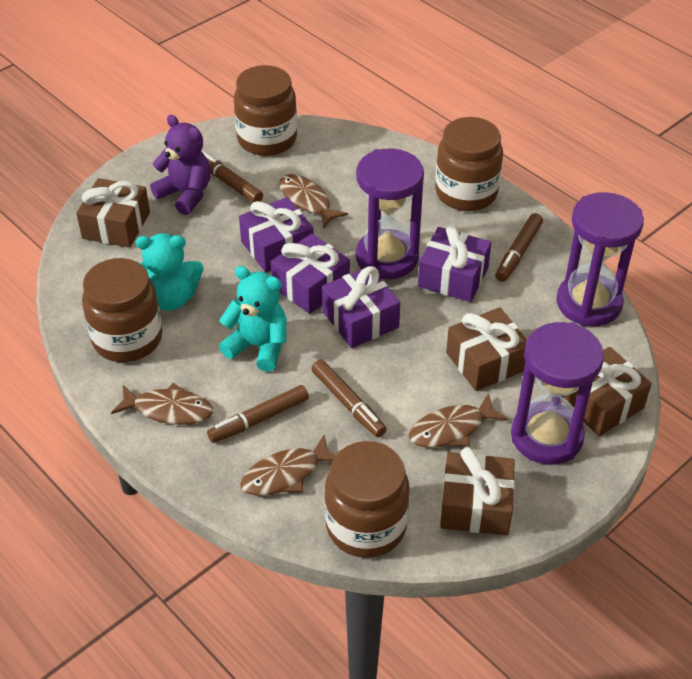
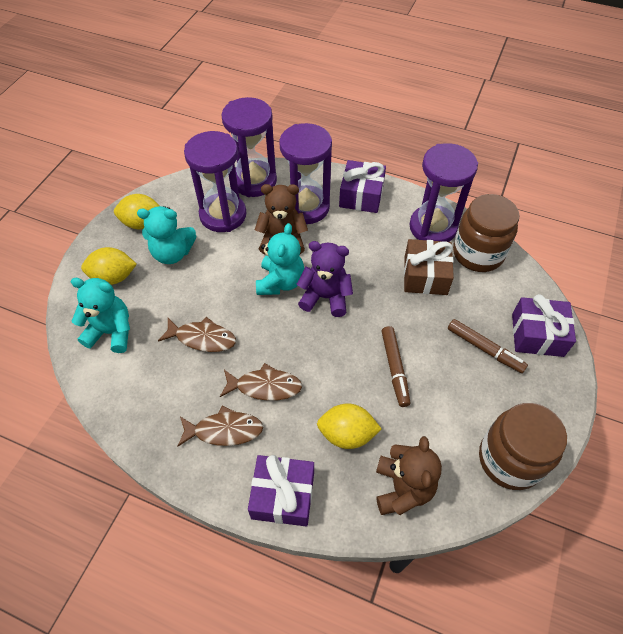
brown fish: 4 -> 3
brown gift: 4 -> 1
brown jar: 4 -> 2
brown marker: 4 -> 2
brown teddy bear: 0 -> 2
purple gift: 4 -> 3
purple hourglass: 3 -> 4
turquoise teddy bear: 2 -> 3
yellow lemon: 0 -> 3

